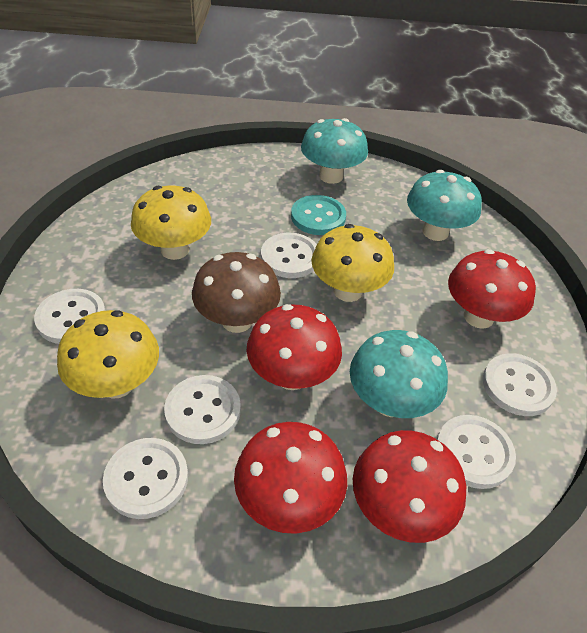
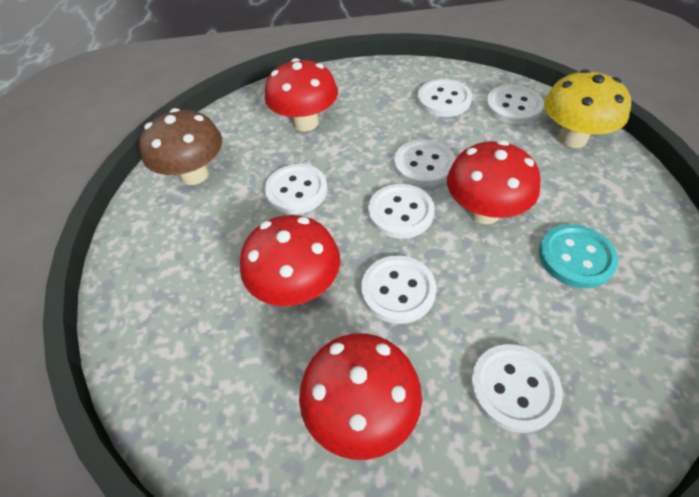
turquoise mushroom: 3 -> 0
white button: 6 -> 7
yellow mushroom: 3 -> 1

